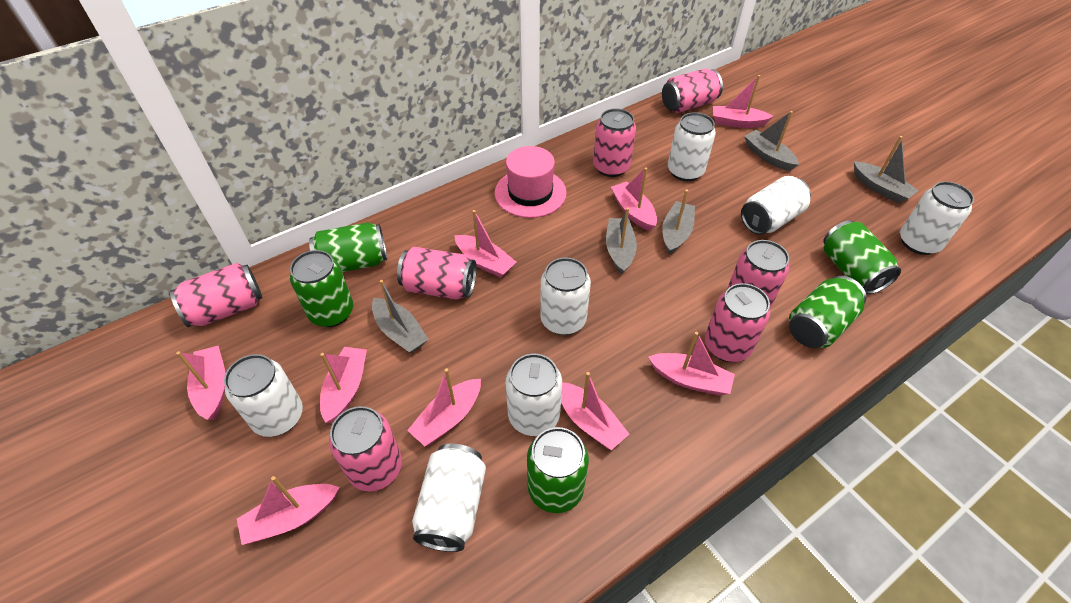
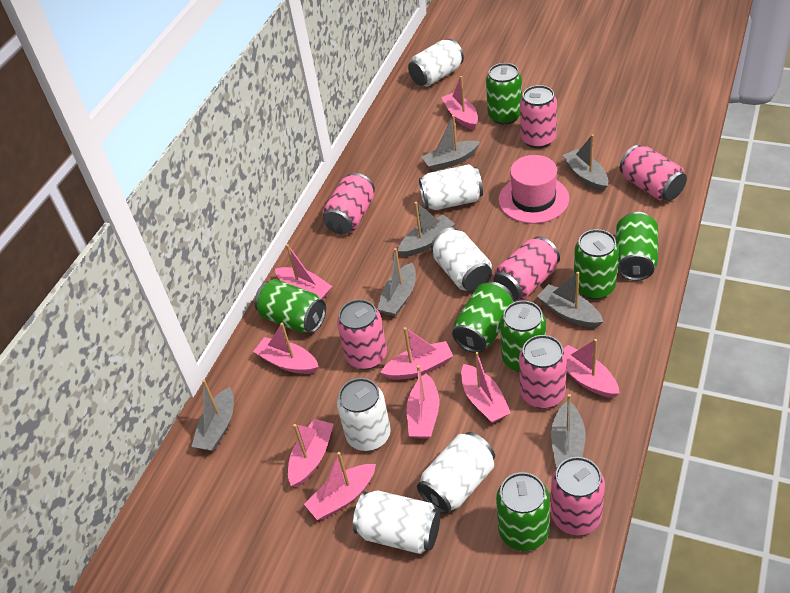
green can: 5 -> 7
grey boat: 5 -> 7
white can: 7 -> 6

